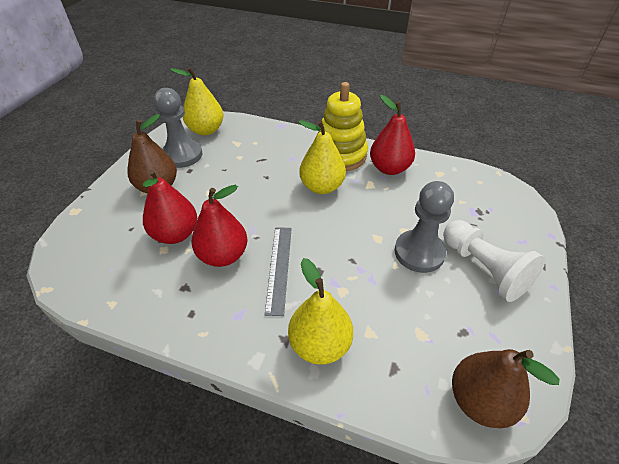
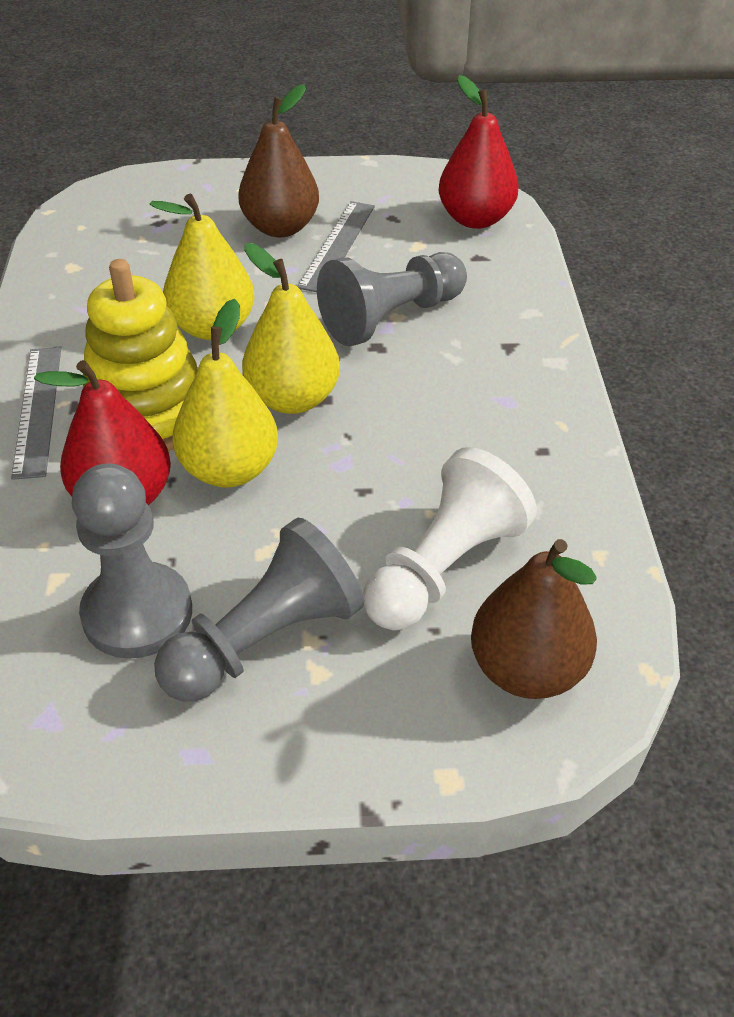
grey pawn: 2 -> 3
grey ruler: 1 -> 2
red pear: 3 -> 2

